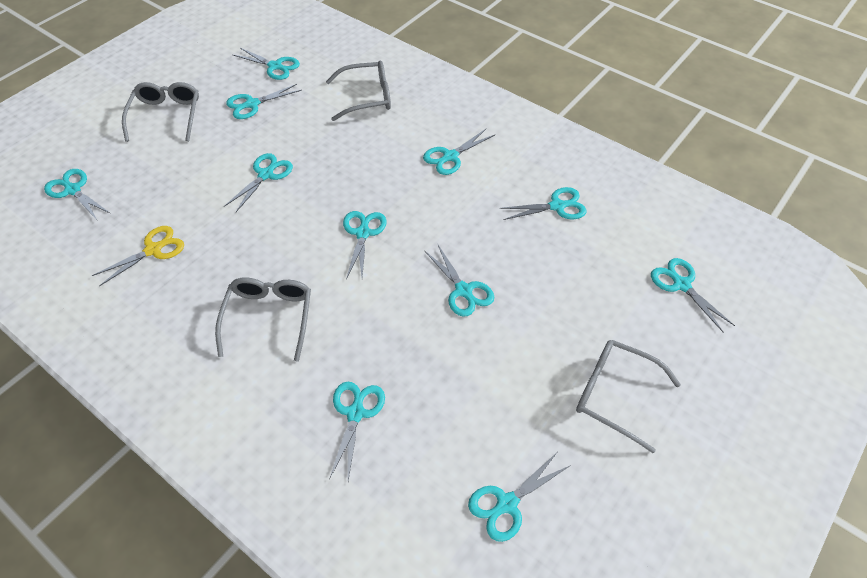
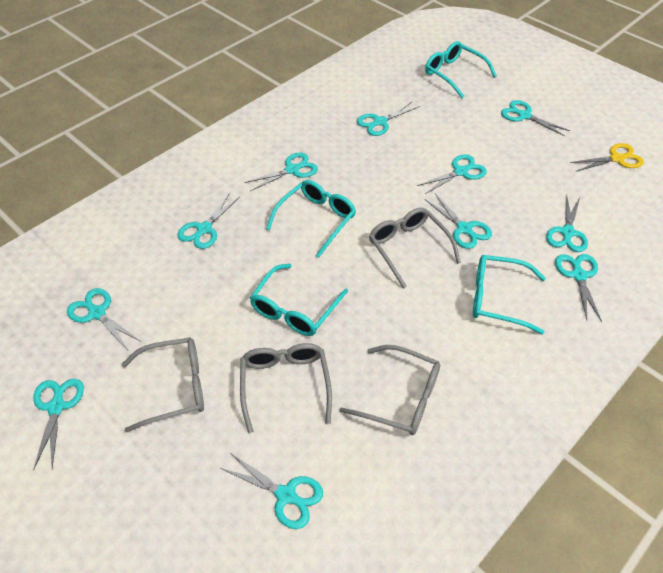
turquoise glasses: 0 -> 4

